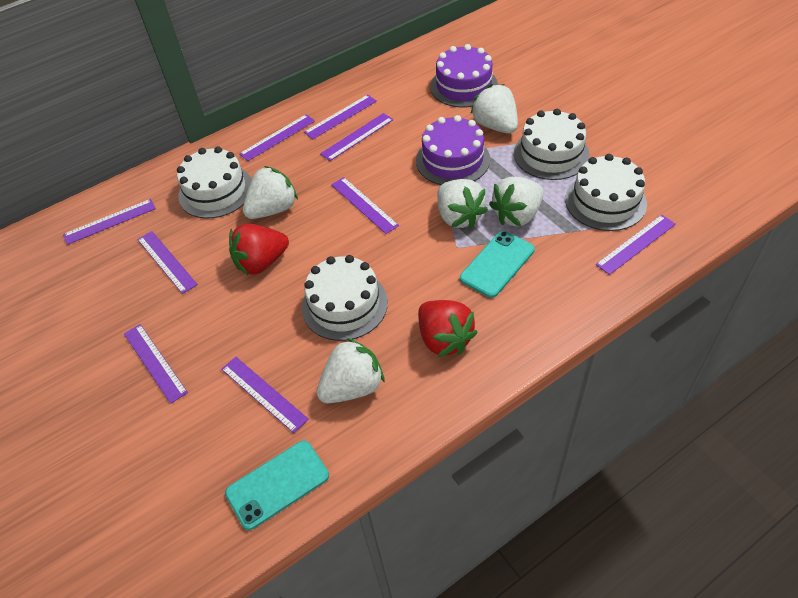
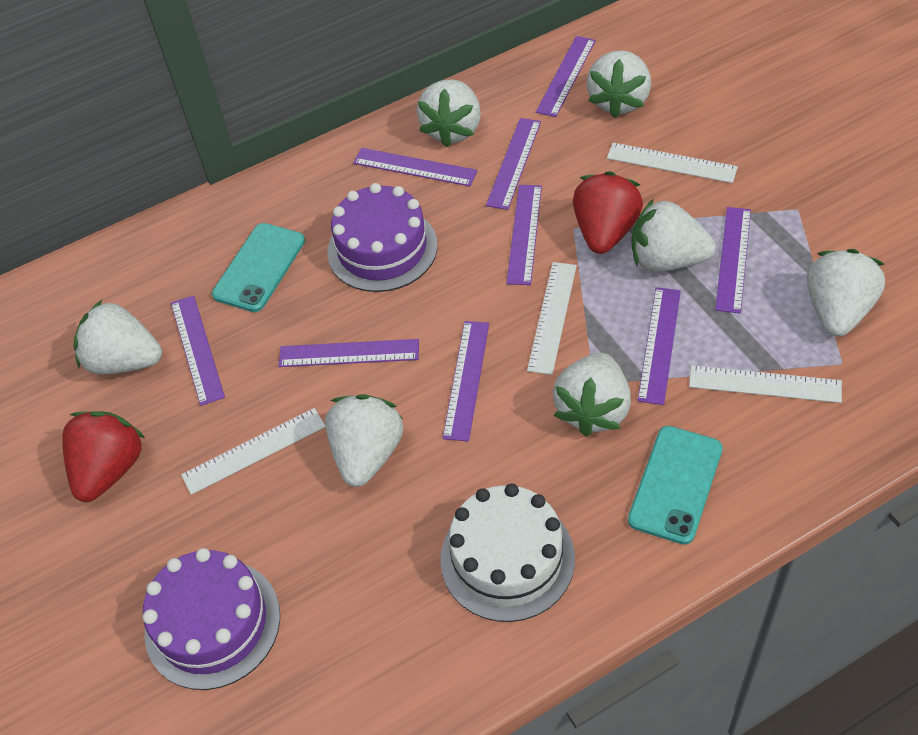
white cake: 4 -> 1
white ruler: 0 -> 4
white strawberry: 5 -> 7

